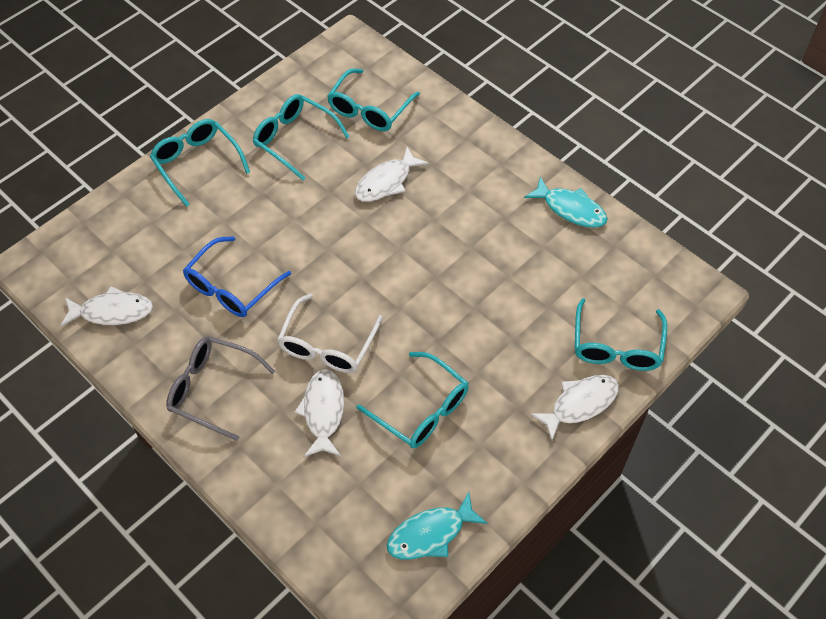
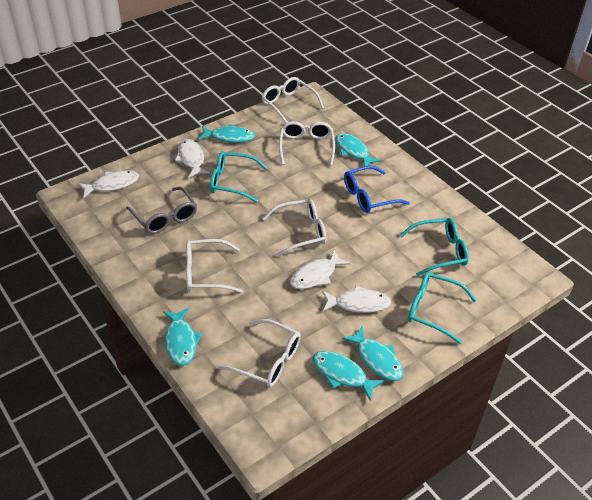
turquoise fish: 2 -> 5
turquoise glasses: 5 -> 3
white glasses: 1 -> 5

